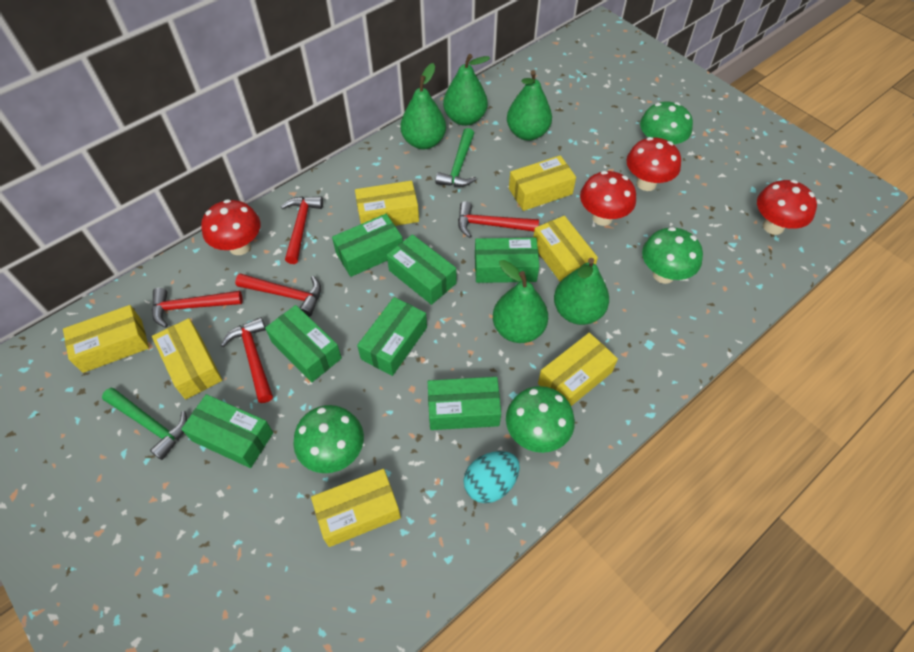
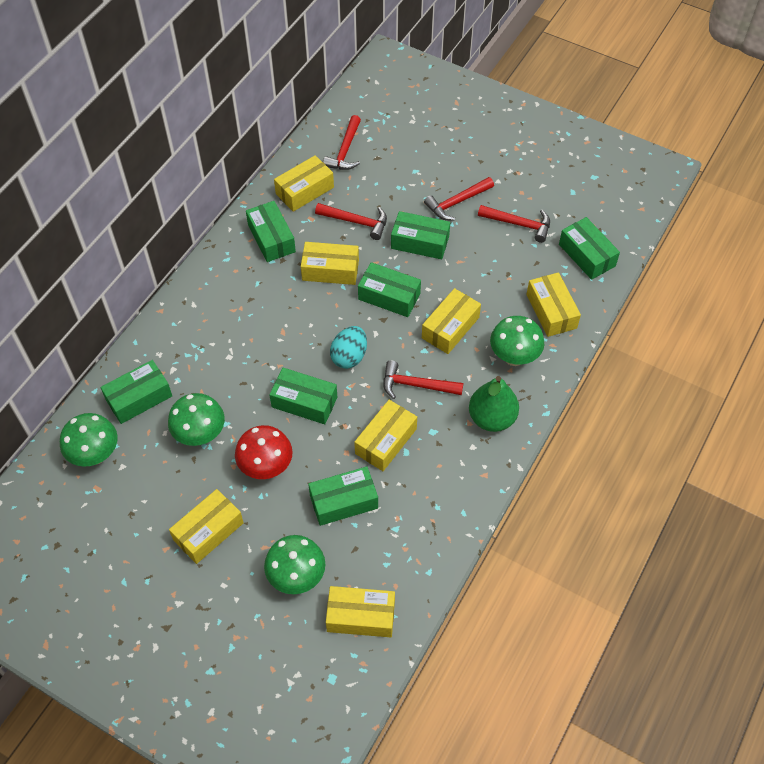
green hammer: 2 -> 0
green pear: 5 -> 1
red mushroom: 4 -> 1

